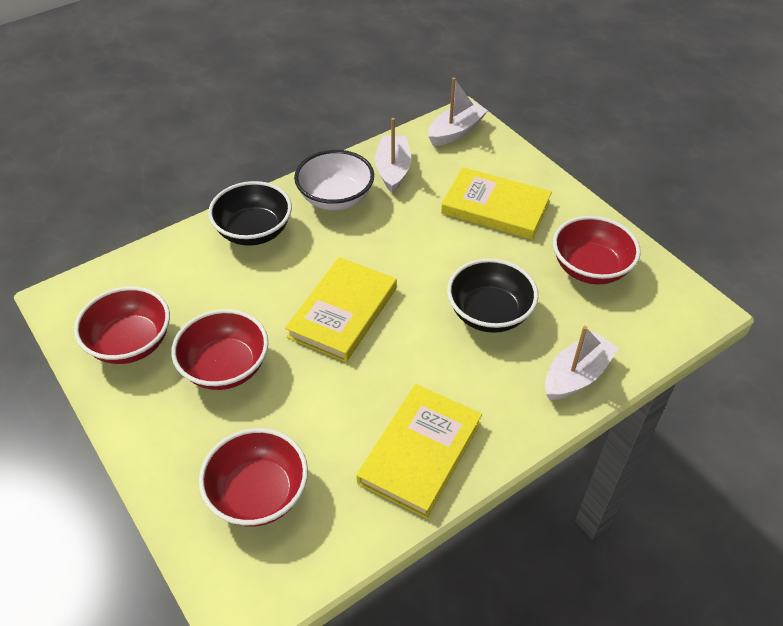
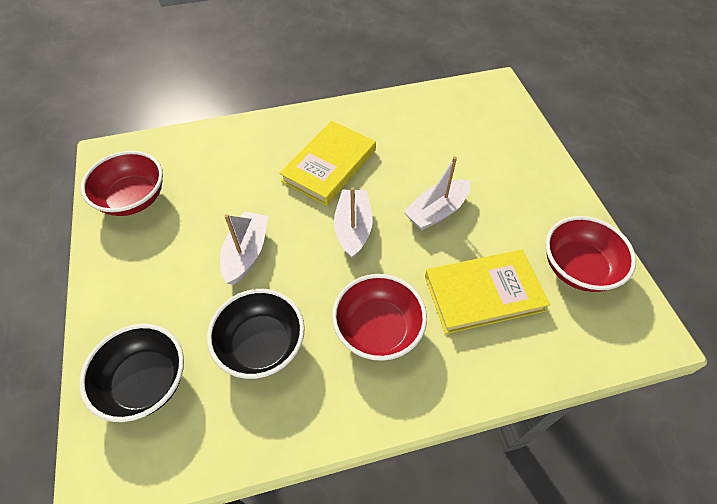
red bowl: 4 -> 3
white bowl: 1 -> 0
yellow book: 3 -> 2

